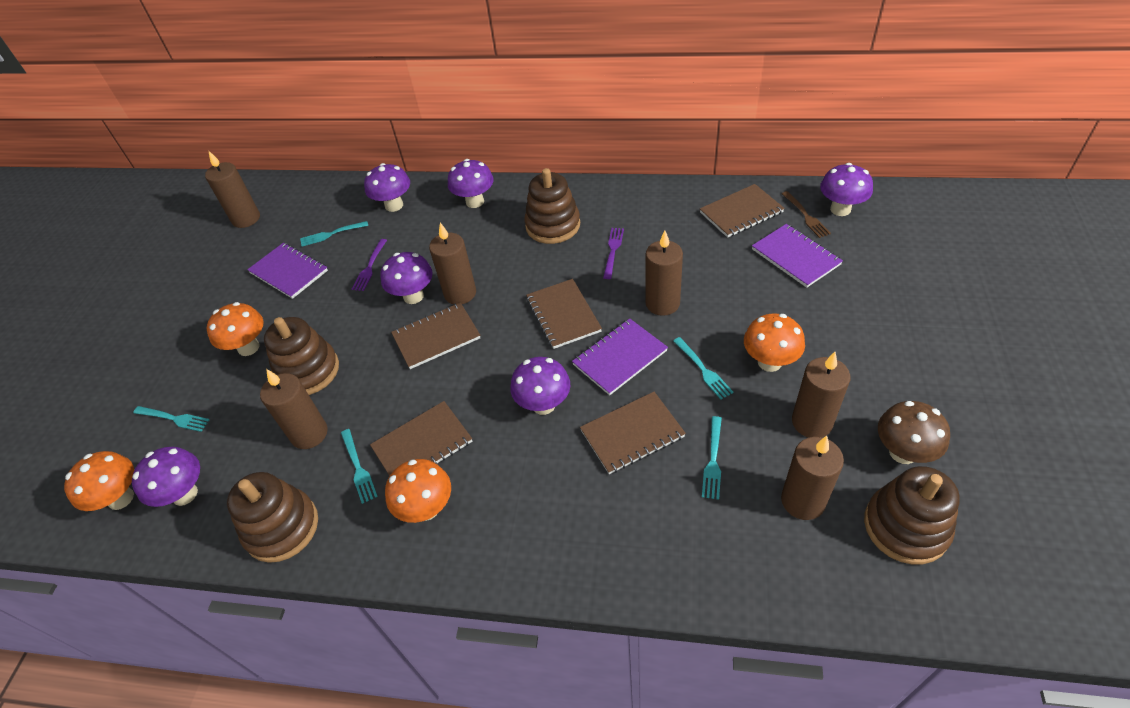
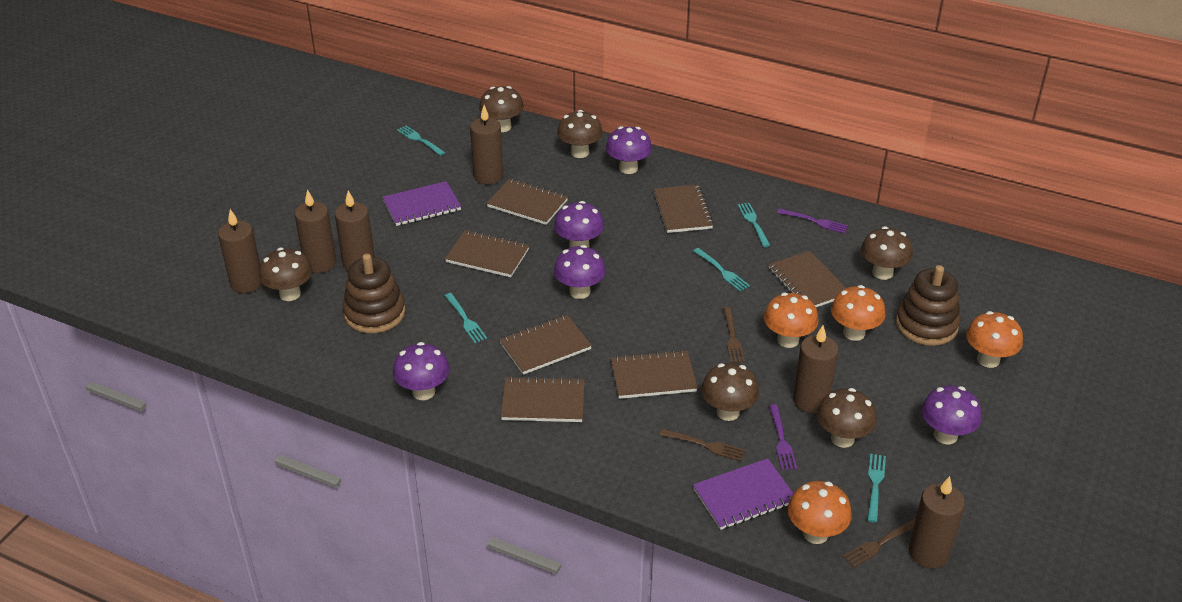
brown fork: 1 -> 3
brown mushroom: 1 -> 6
brown notebook: 5 -> 7
brown stacking toy: 4 -> 2
purple mushroom: 6 -> 5
purple notebook: 3 -> 2

